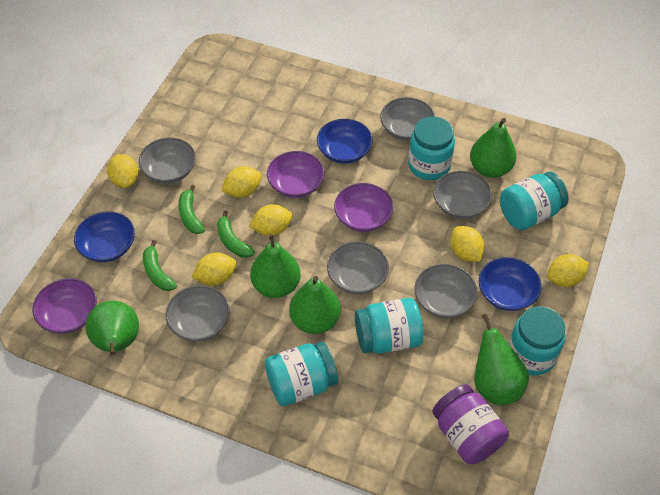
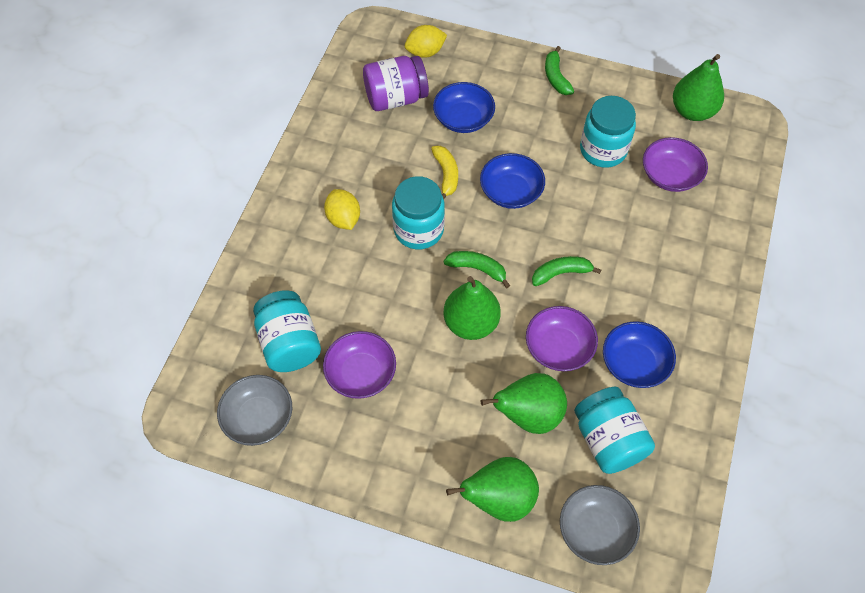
green pear: 5 -> 4
grey bowl: 6 -> 2
turquoise jar: 5 -> 4
yellow banana: 0 -> 1
yellow lemon: 6 -> 2

